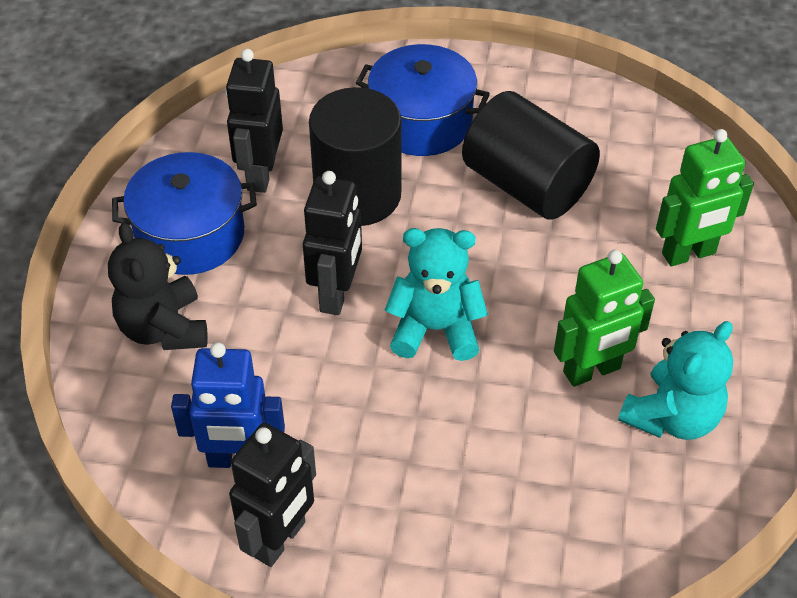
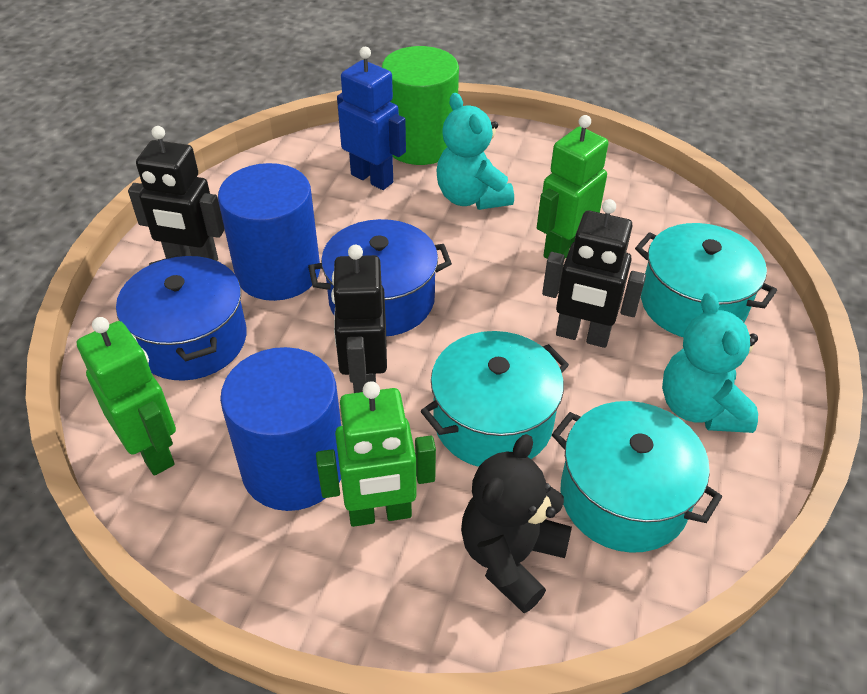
black cylinder: 2 -> 0
blue cylinder: 0 -> 2
green cylinder: 0 -> 1
green robot: 2 -> 3
turquoise pot: 0 -> 3

